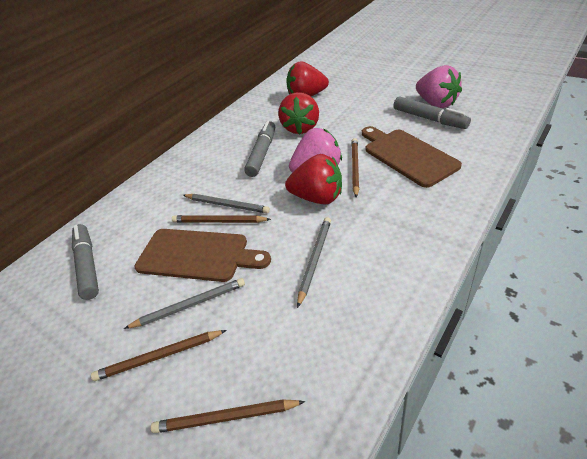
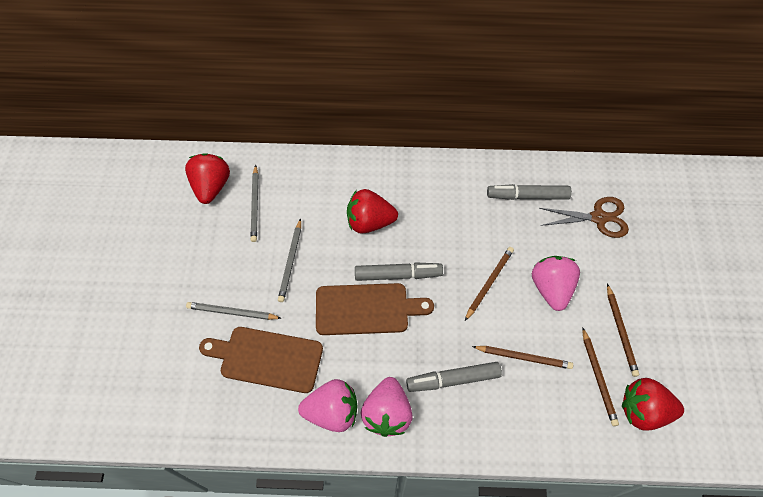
brown scissors: 0 -> 1
pink strawberry: 2 -> 3

